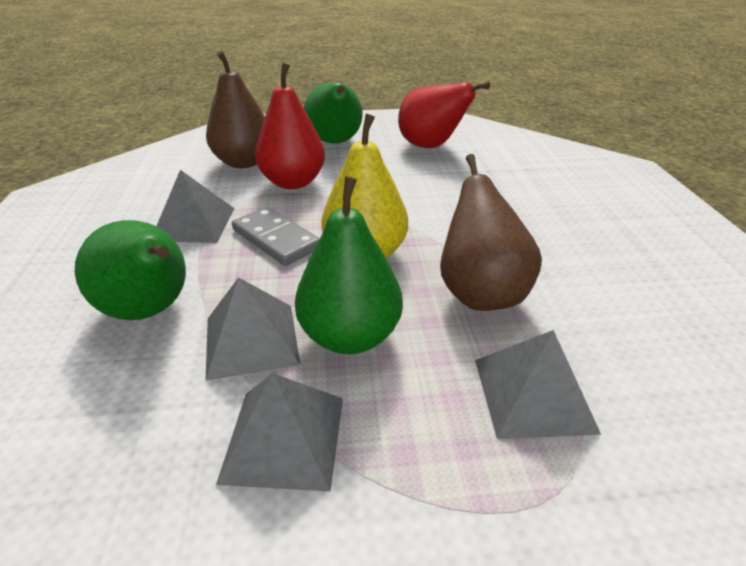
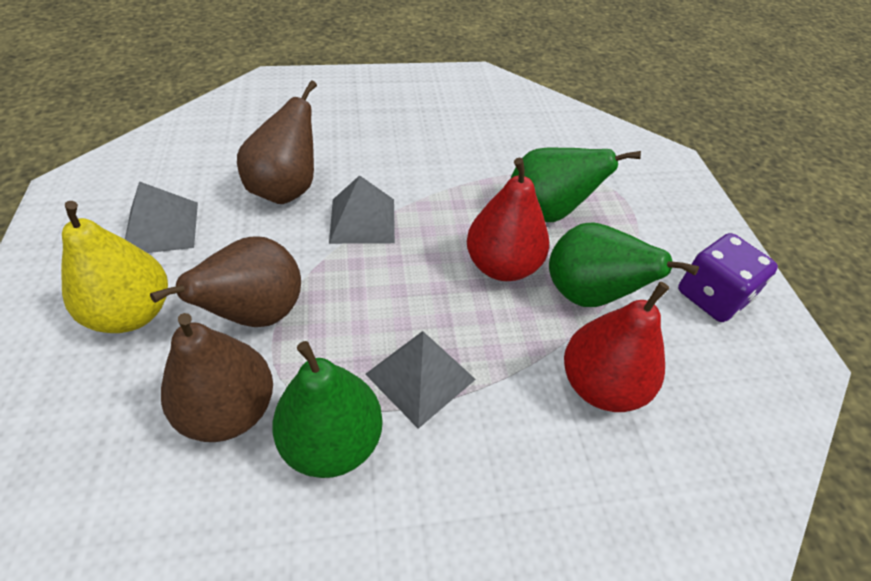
brown pear: 2 -> 3
grey domino: 1 -> 0
grey pyramid: 4 -> 3
purple dice: 0 -> 1

